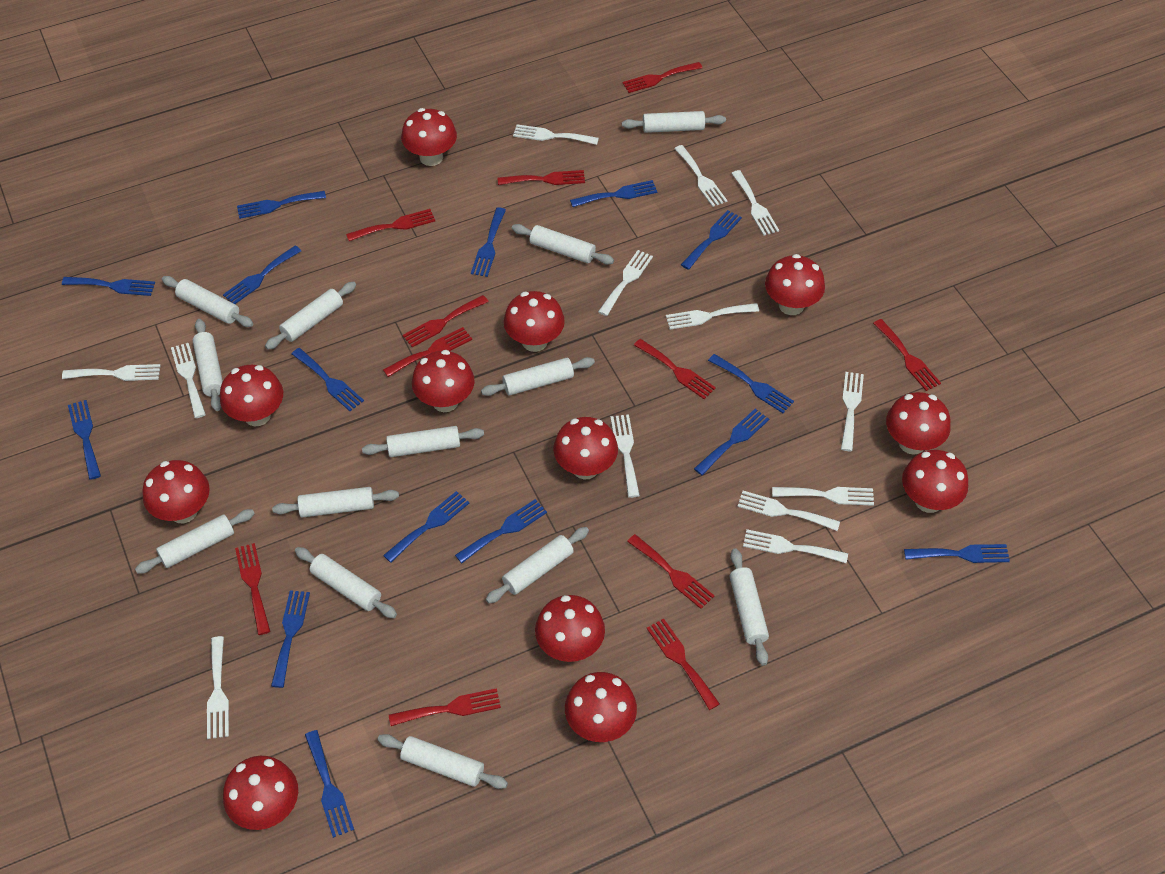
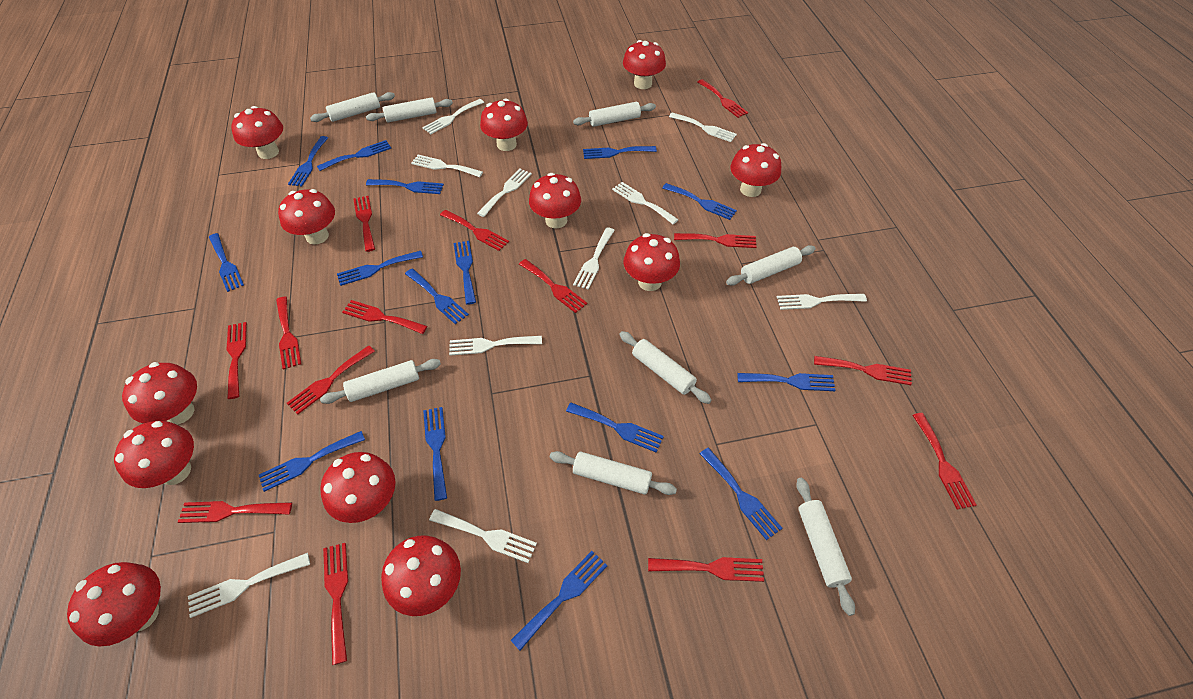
red fork: 11 -> 14
white fork: 13 -> 10
white rolling pin: 13 -> 8

